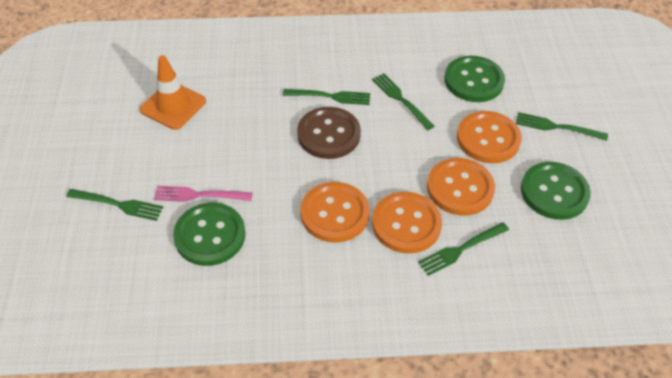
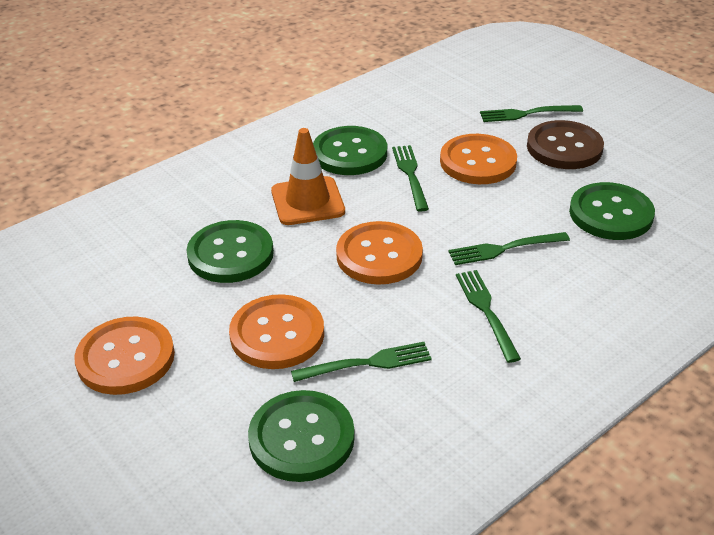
green button: 3 -> 4
pink fork: 1 -> 0

